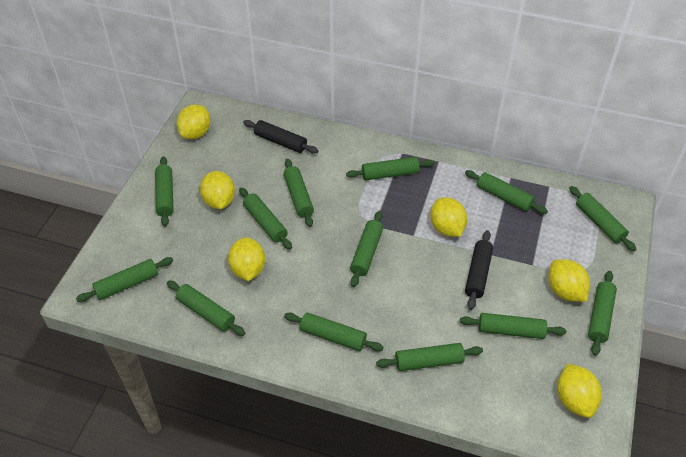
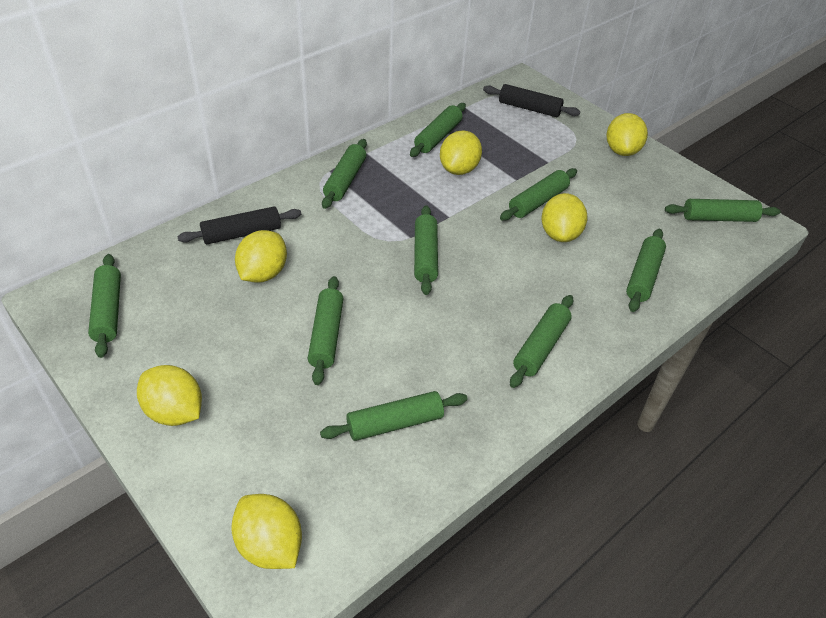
green rolling pin: 13 -> 10

